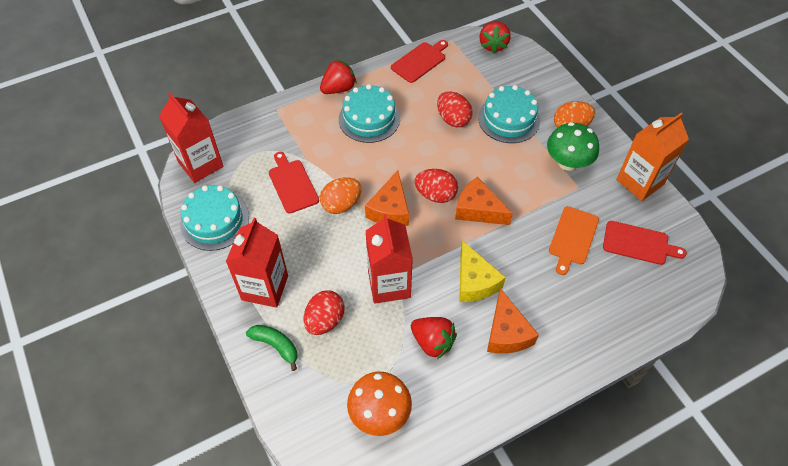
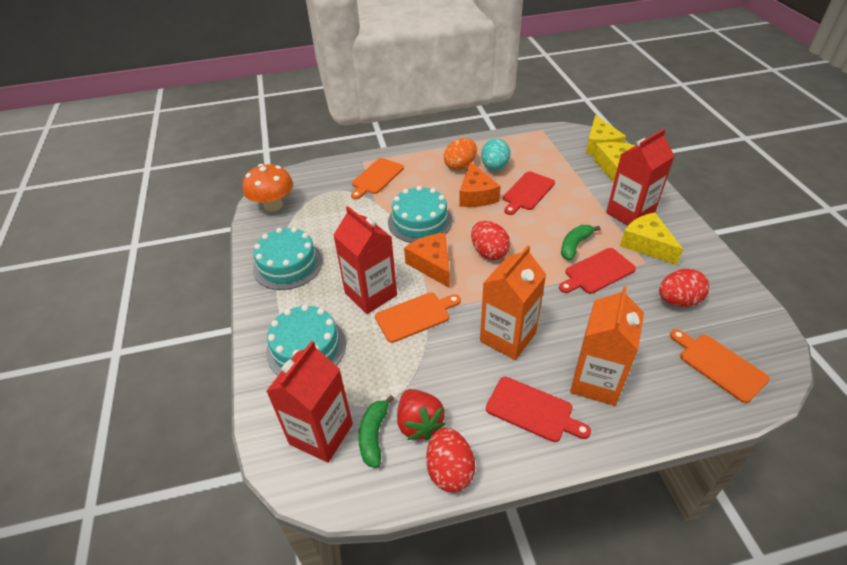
green banana: 1 -> 2
green mushroom: 1 -> 0
orange carton: 1 -> 2
orange cheese: 3 -> 2
orange cutting board: 1 -> 3
orange egg: 2 -> 1
red strawberry: 3 -> 1
turquoise egg: 0 -> 1
yellow cheese: 1 -> 3

